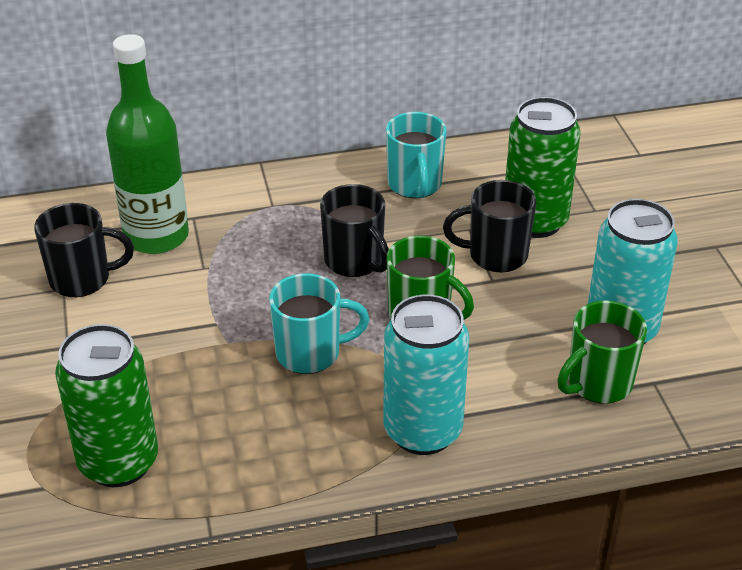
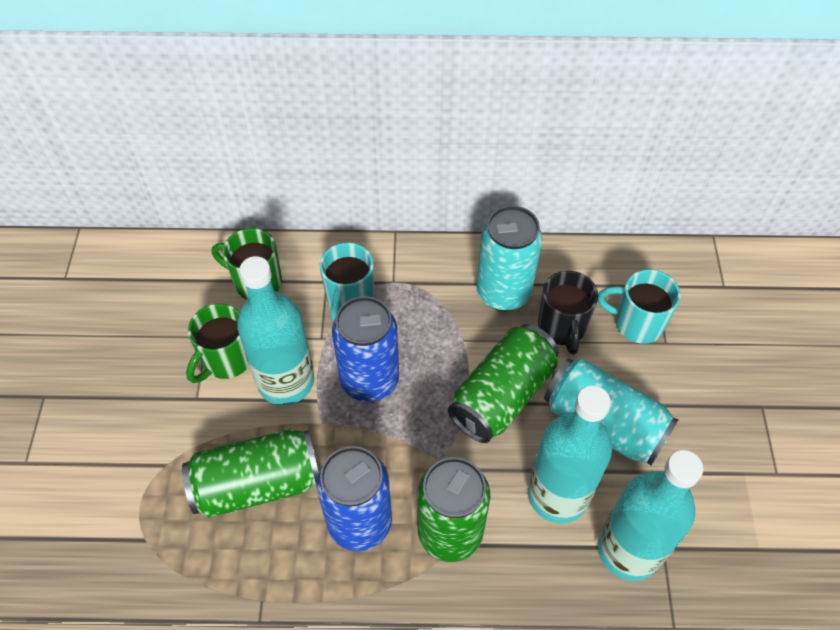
black mug: 3 -> 1
blue can: 0 -> 2
green bottle: 1 -> 0
green can: 2 -> 3
turquoise bottle: 0 -> 3

